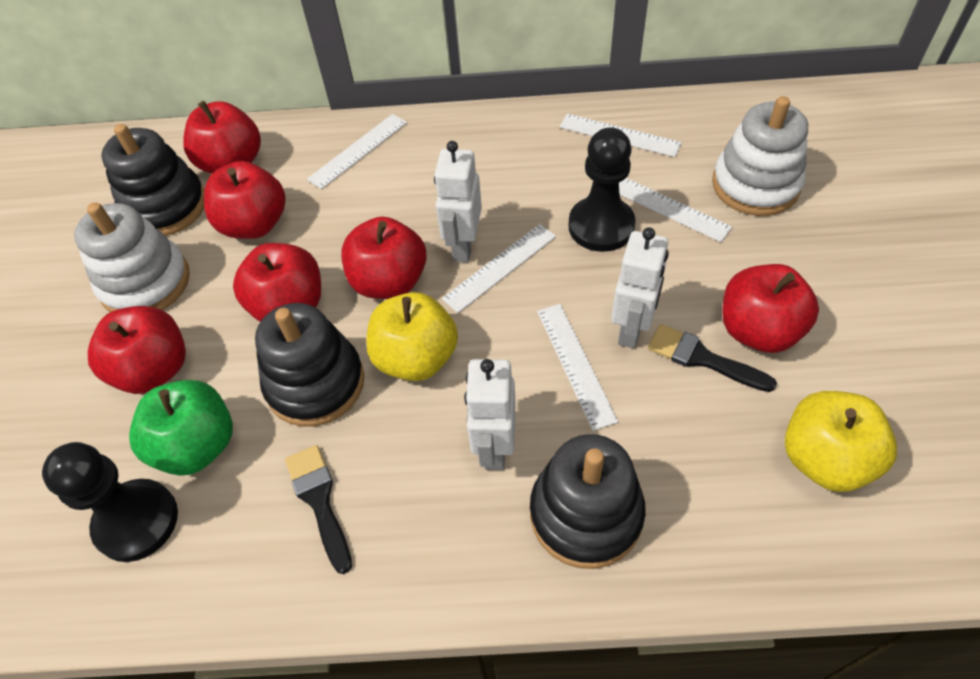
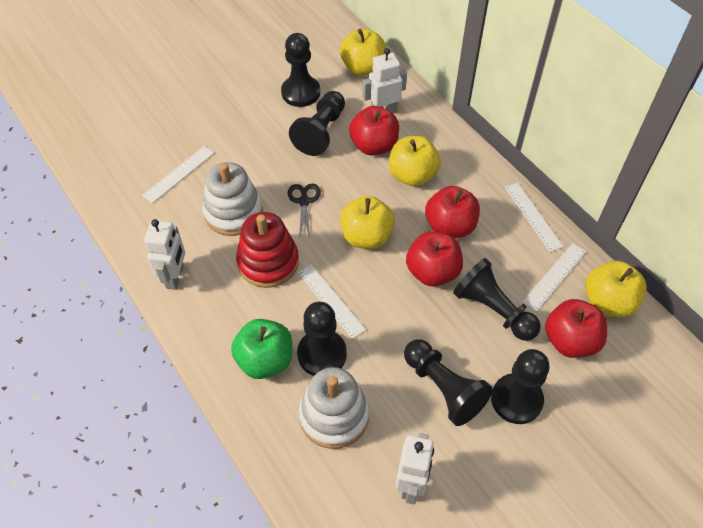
black brush: 2 -> 0
black pawn: 2 -> 6
black scissors: 0 -> 1
black stacking toy: 3 -> 0
red apple: 6 -> 4
red stacking toy: 0 -> 1
white ruler: 5 -> 4
yellow apple: 2 -> 4

